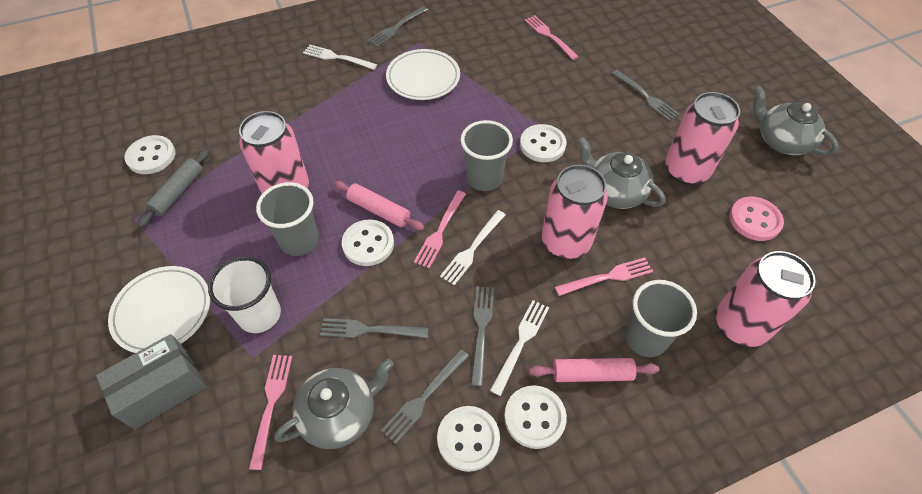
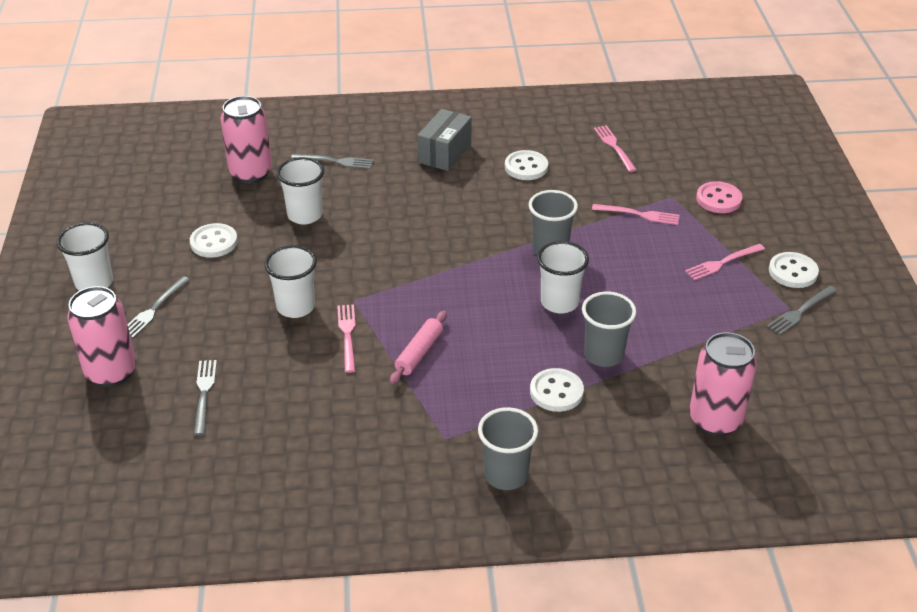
grey fork: 5 -> 4
grey rolling pin: 1 -> 0
grey teapot: 3 -> 0
pink can: 4 -> 3
pink rolling pin: 2 -> 1
white button: 5 -> 4
white cup: 1 -> 4
white fork: 3 -> 0
white plate: 2 -> 0

